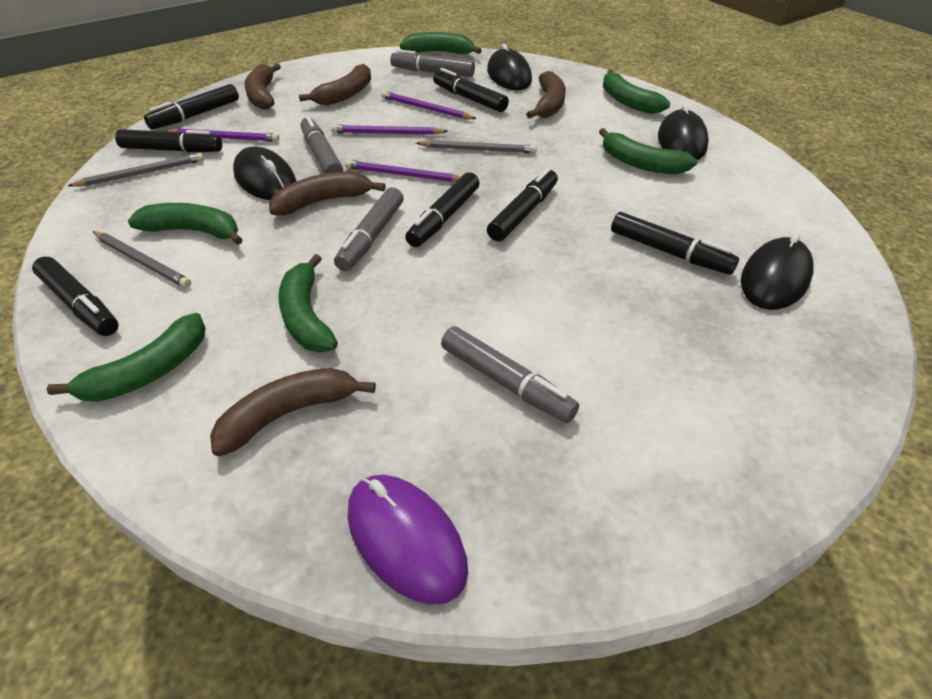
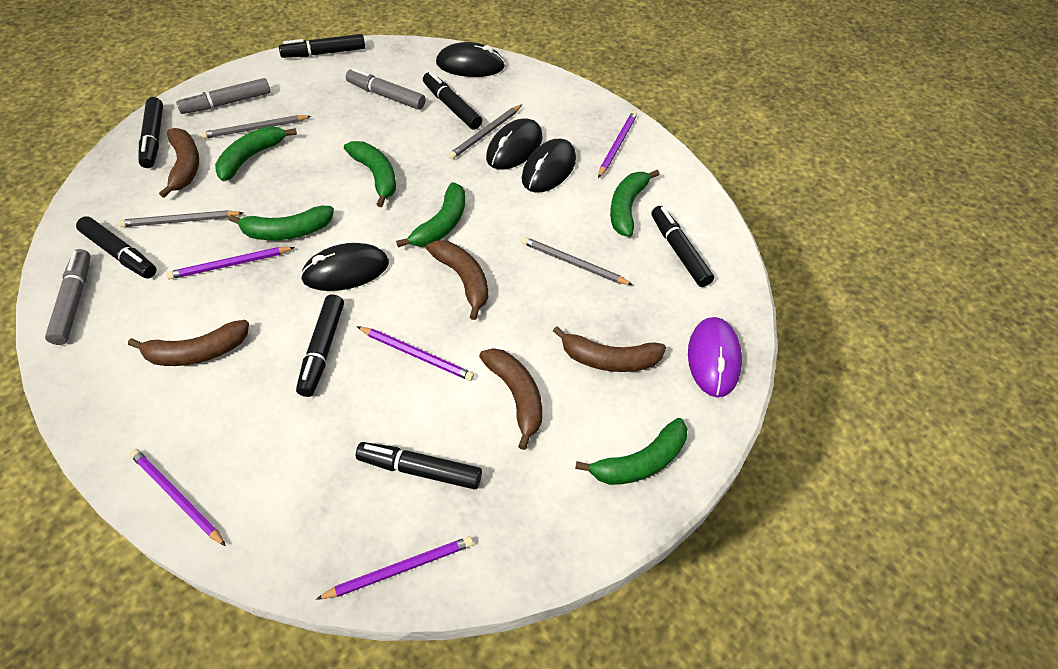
grey marker: 4 -> 3
grey pencil: 3 -> 4
purple pencil: 4 -> 5

